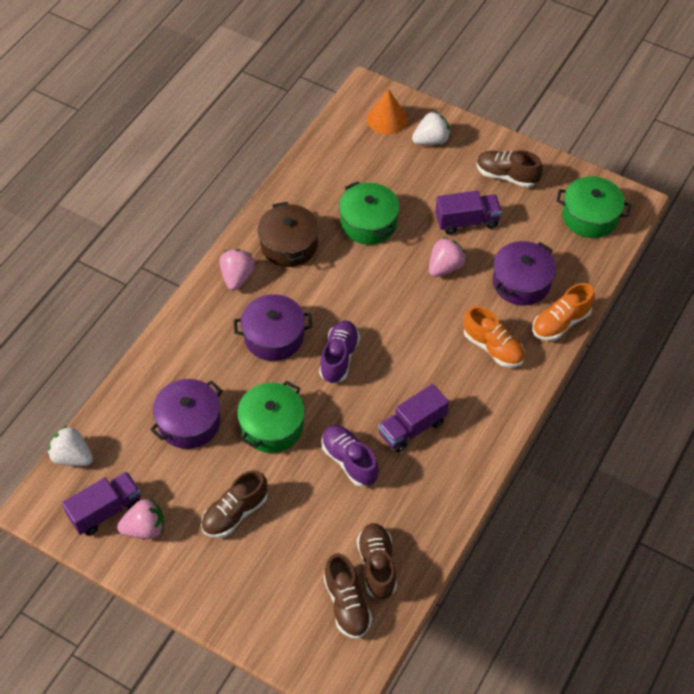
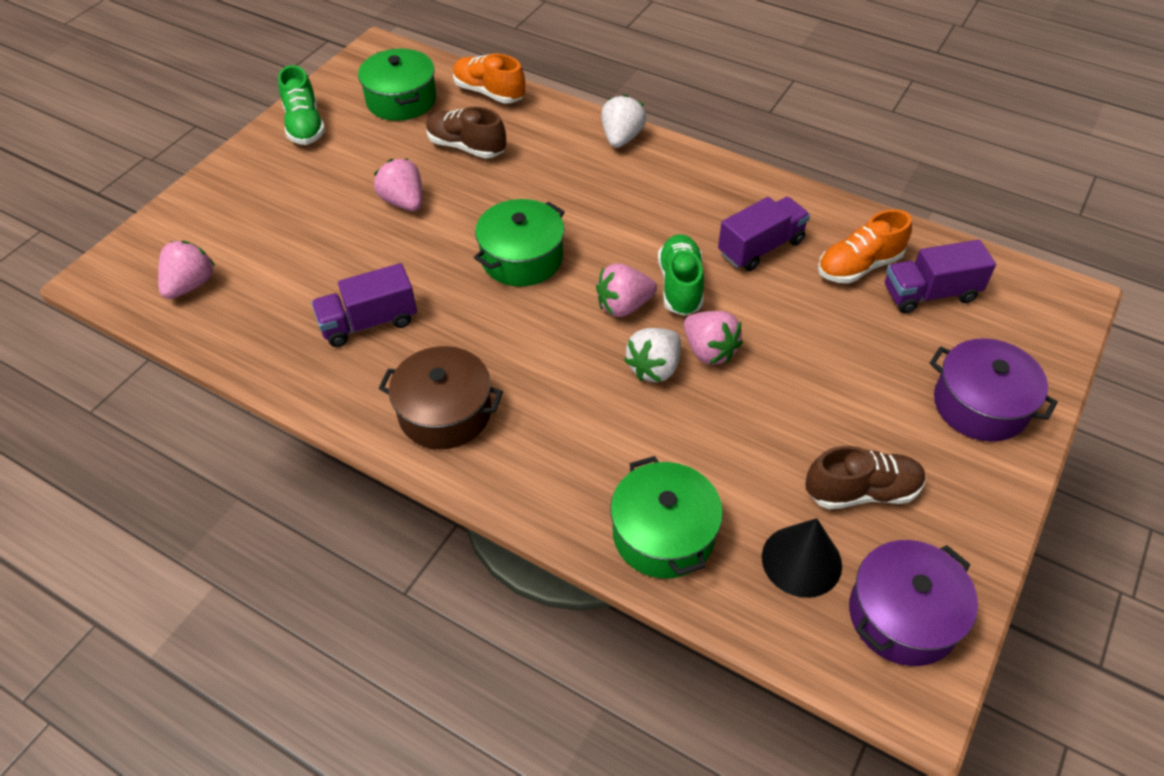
black cone: 0 -> 1
brown shoe: 4 -> 2
green shoe: 0 -> 2
orange cone: 1 -> 0
pink strawberry: 3 -> 4
purple pot: 3 -> 2
purple shoe: 2 -> 0

